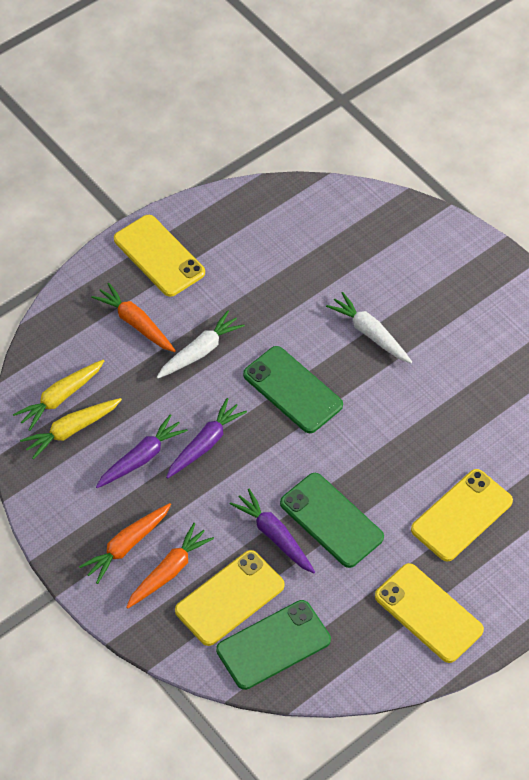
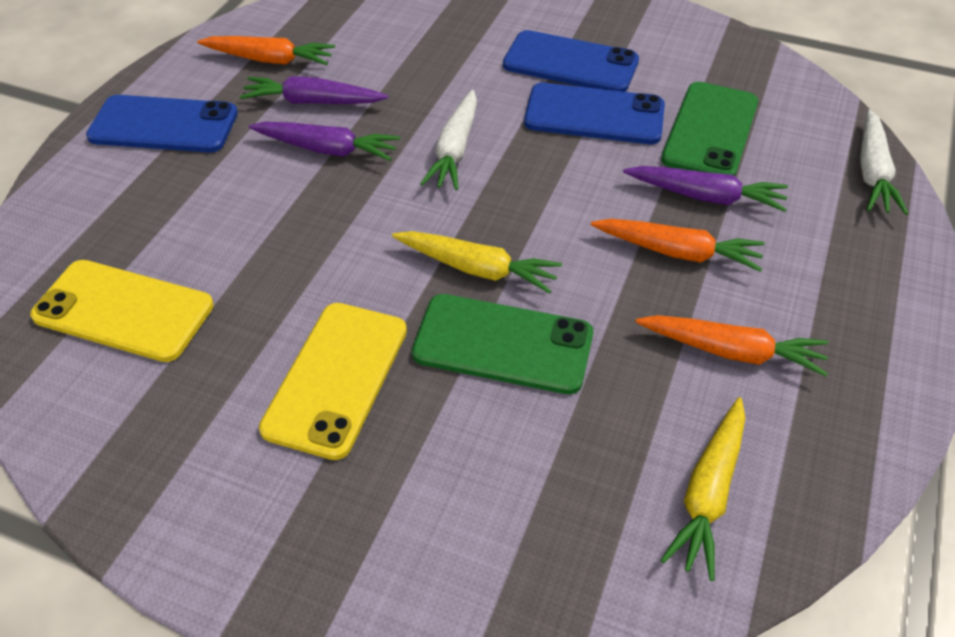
blue phone: 0 -> 3
green phone: 3 -> 2
yellow phone: 4 -> 2

